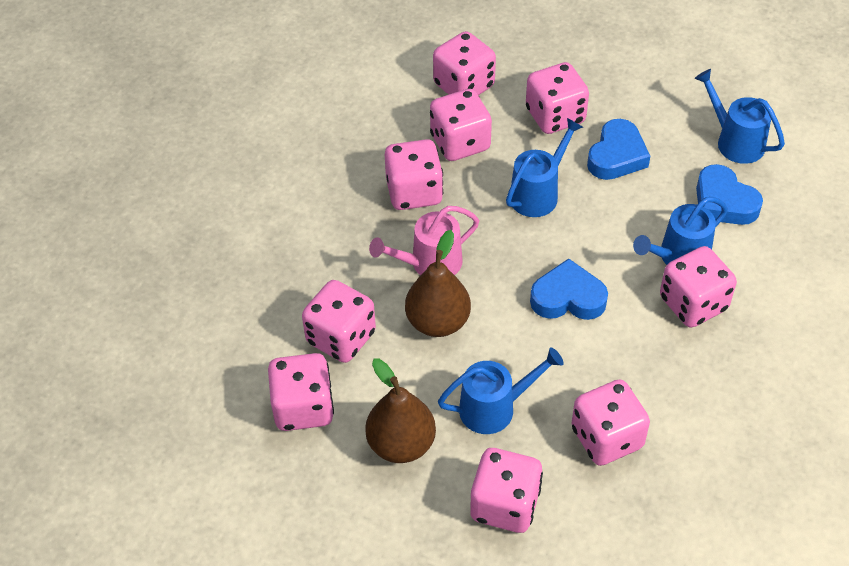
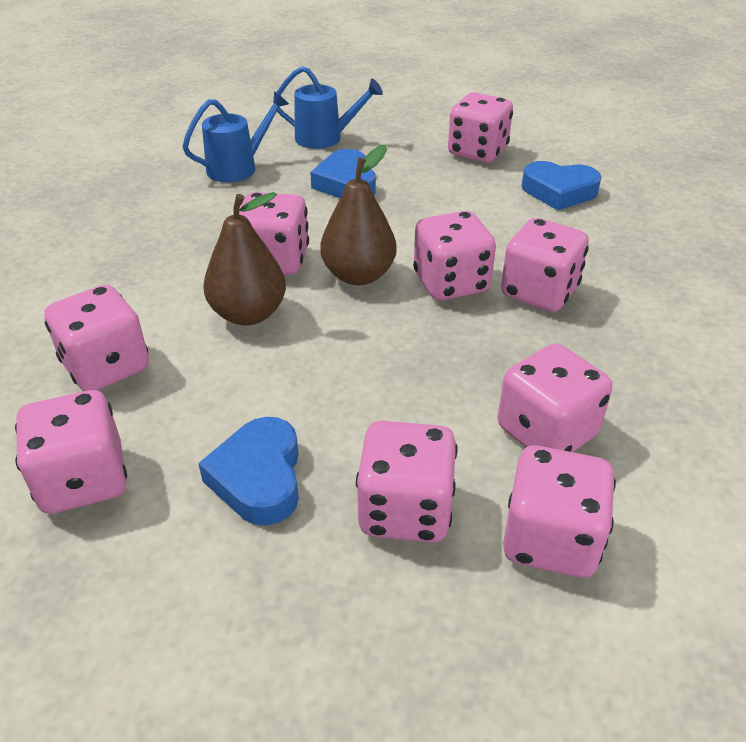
blue watering can: 4 -> 2
pink watering can: 1 -> 0

